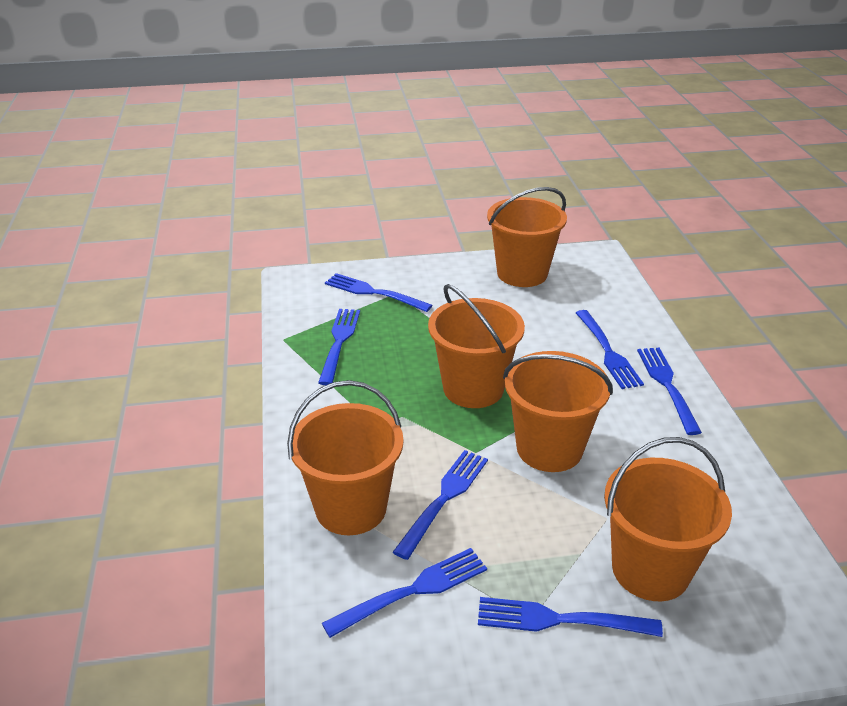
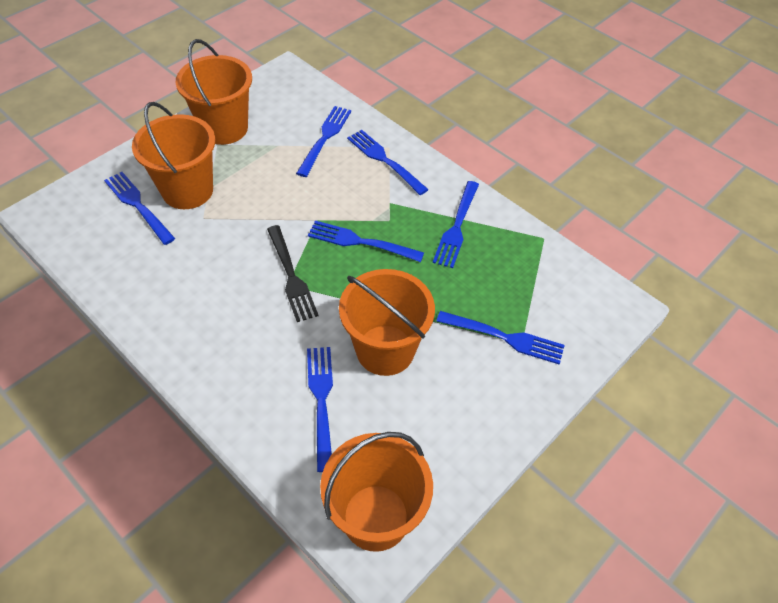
black fork: 0 -> 1
orange bucket: 5 -> 4

